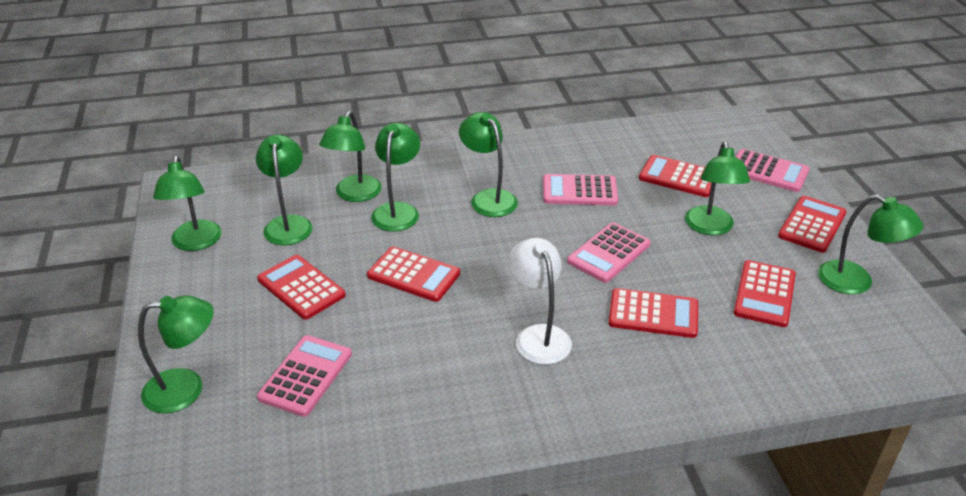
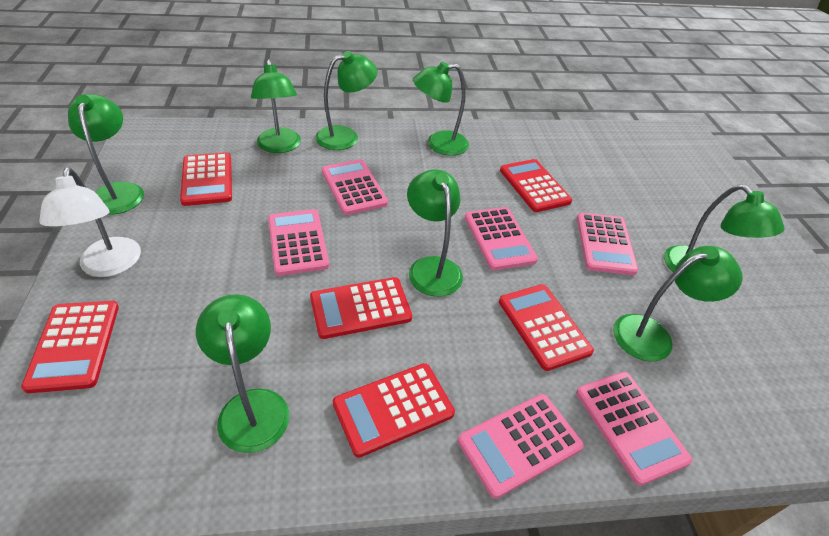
pink calculator: 4 -> 6

